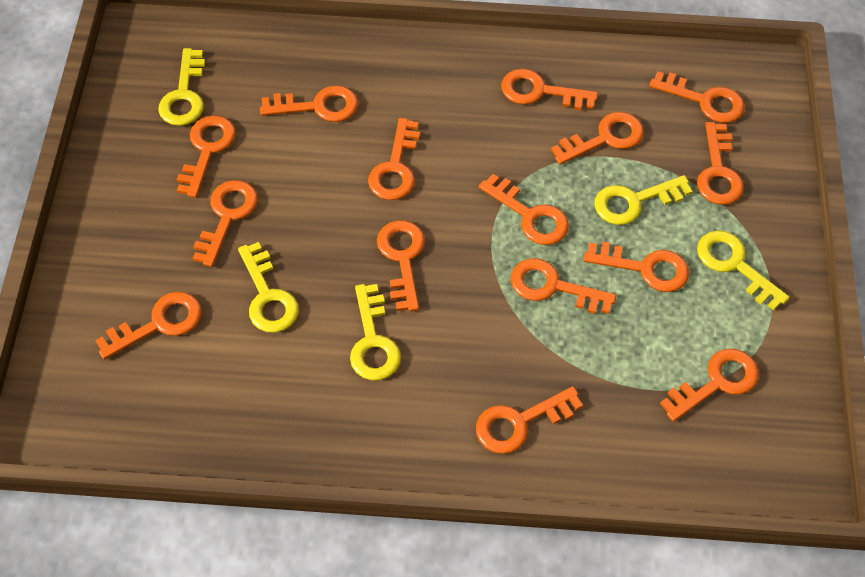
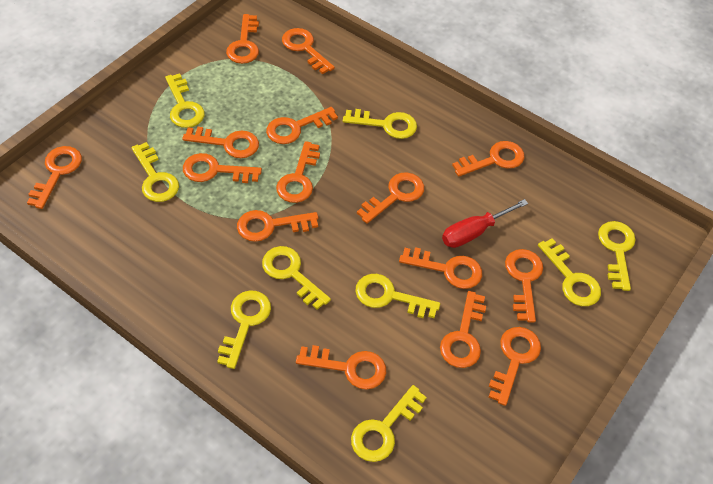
red screwdriver: 0 -> 1
yellow key: 5 -> 9

